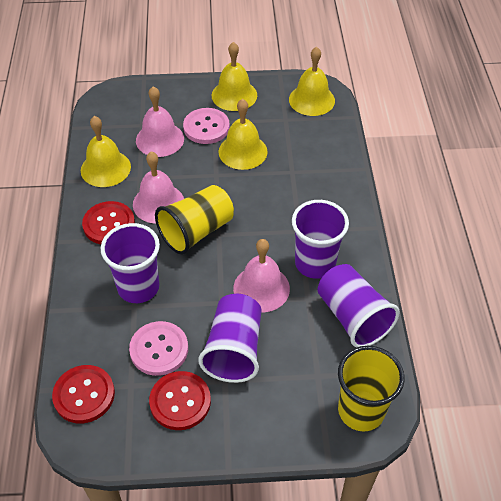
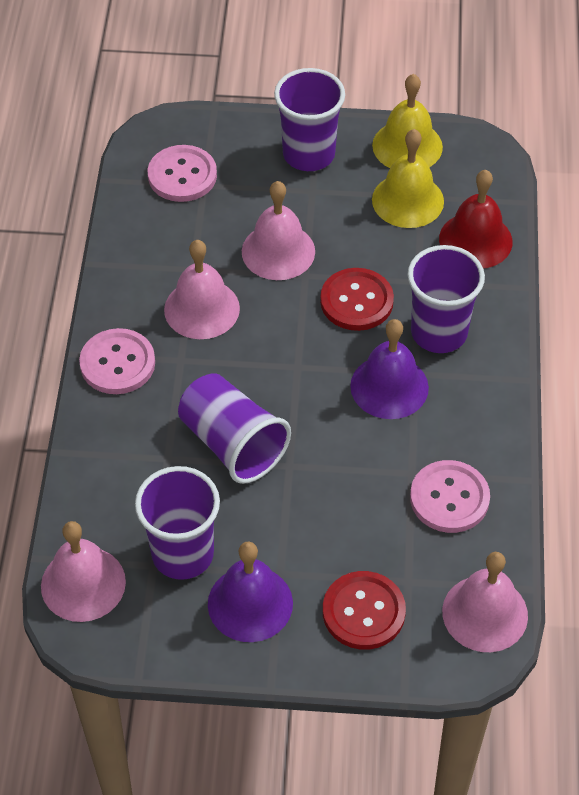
pink bell: 3 -> 4
pink button: 2 -> 3
purple bell: 0 -> 2
red bell: 0 -> 1
red button: 3 -> 2
yellow bell: 4 -> 2
yellow cup: 2 -> 0

